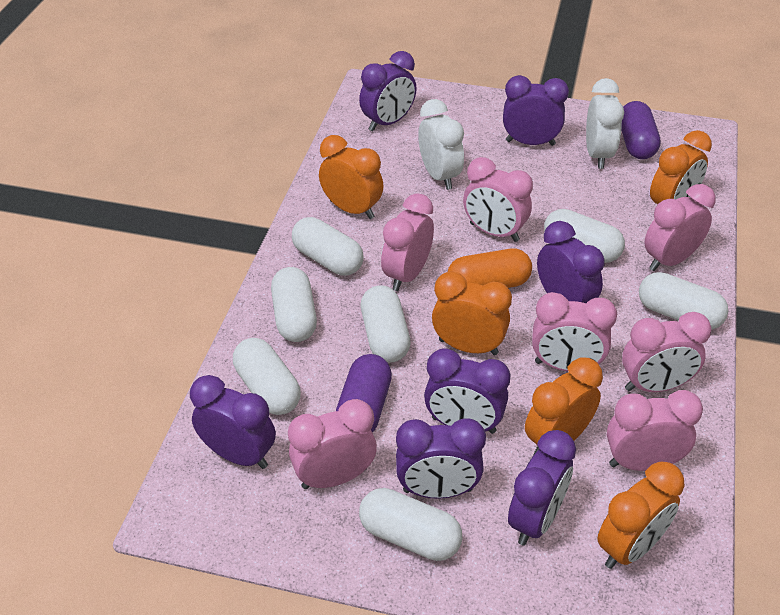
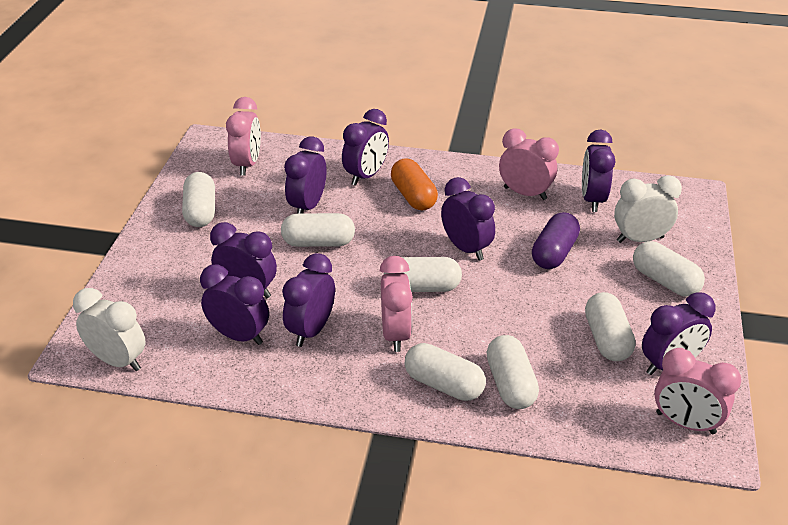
orange clock: 5 -> 0
pink clock: 7 -> 4
purple capsule: 2 -> 1
purple clock: 7 -> 8

